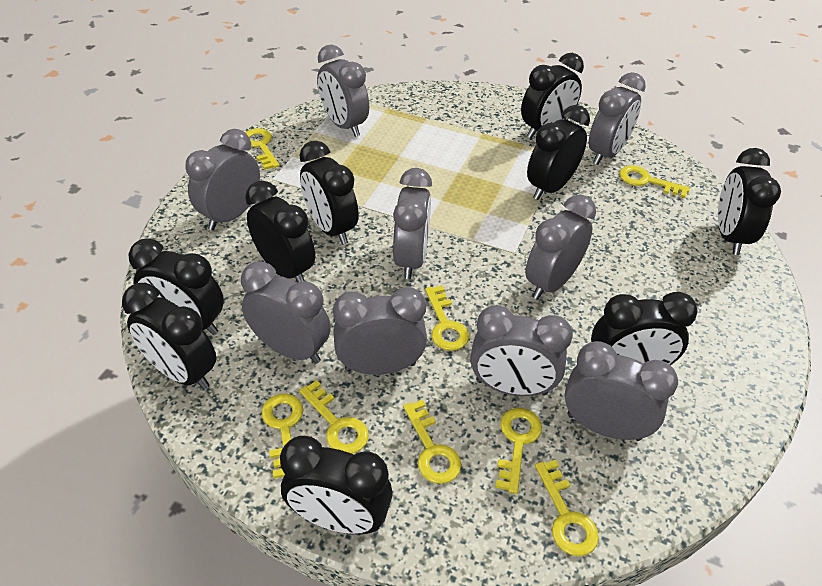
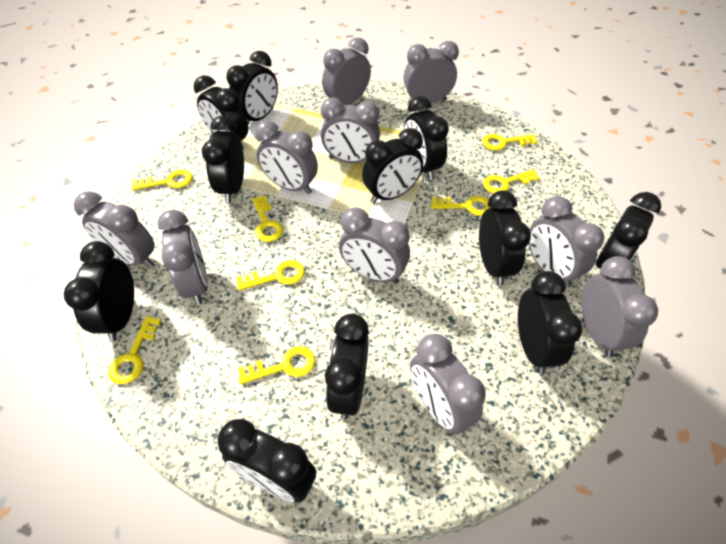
black clock: 9 -> 11
grey clock: 9 -> 10

